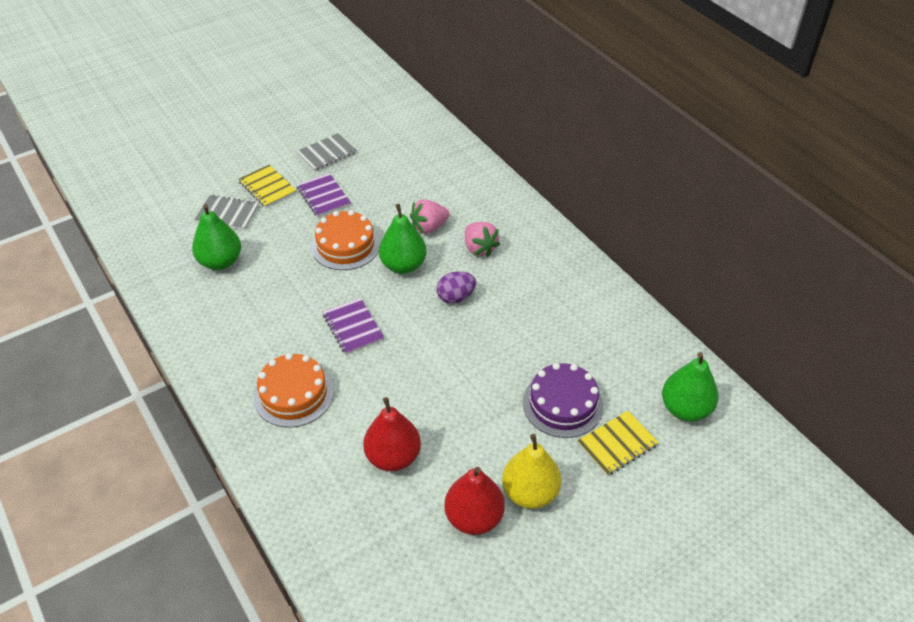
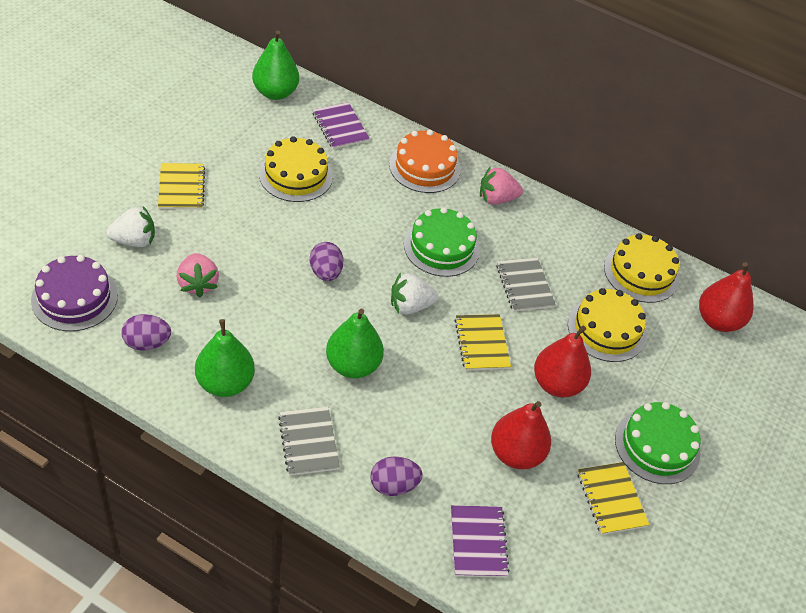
green cake: 0 -> 2
orange cake: 2 -> 1
purple egg: 1 -> 3
red pear: 2 -> 3
white strawberry: 0 -> 2
yellow cake: 0 -> 3
yellow notebook: 2 -> 3
yellow pear: 1 -> 0

